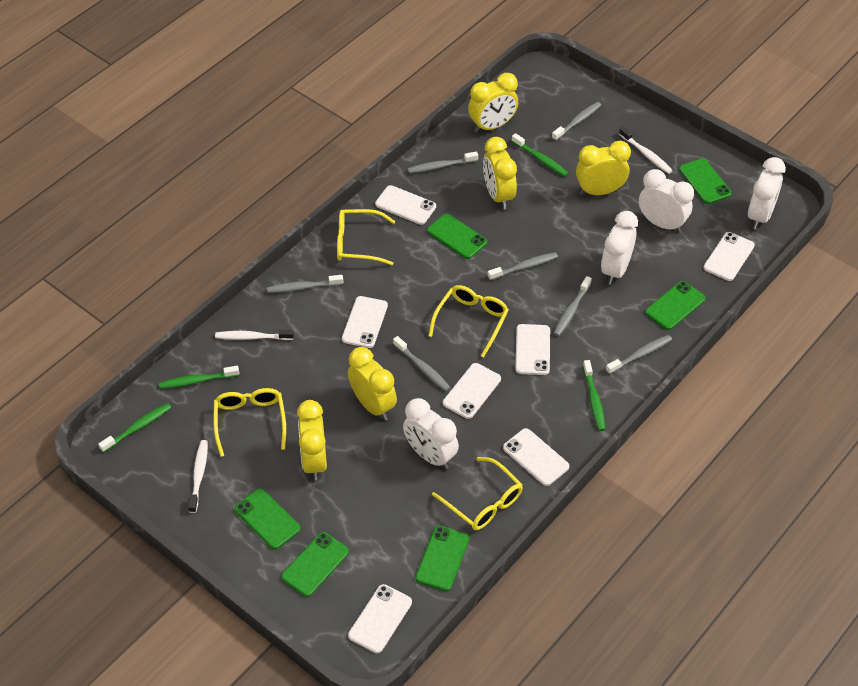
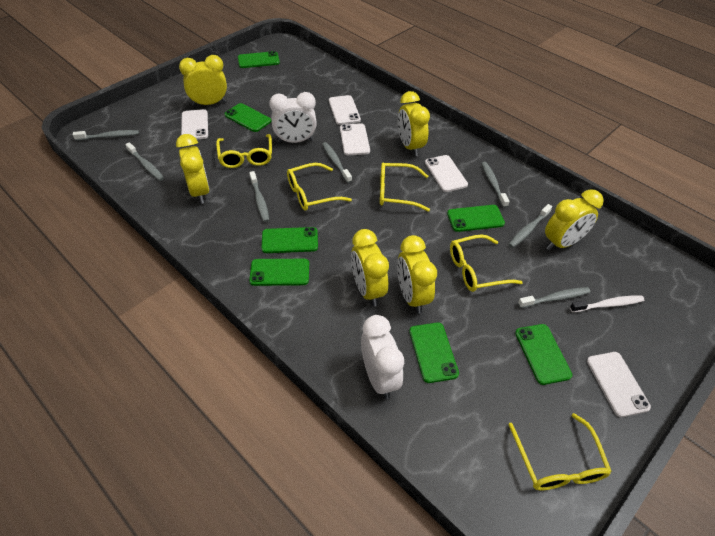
green phone: 6 -> 7
green toothbrush: 4 -> 0
white clock: 4 -> 2
white phone: 7 -> 5
white toothbrush: 3 -> 1
yellow clock: 5 -> 6
yellow glasses: 4 -> 5

